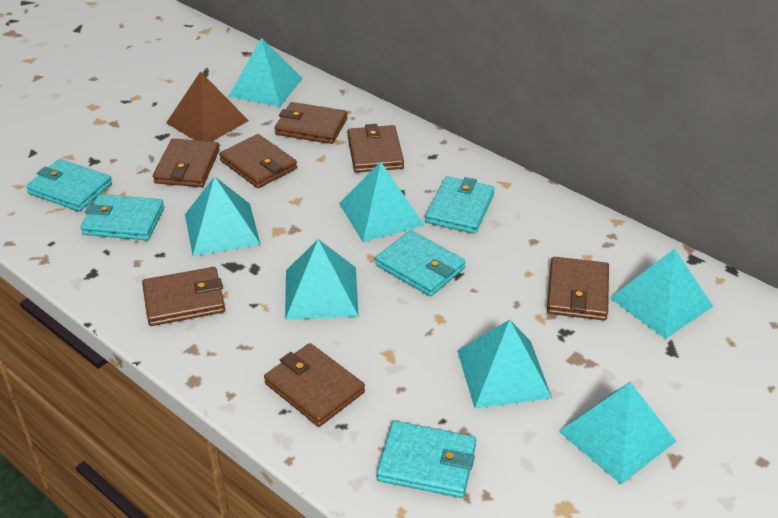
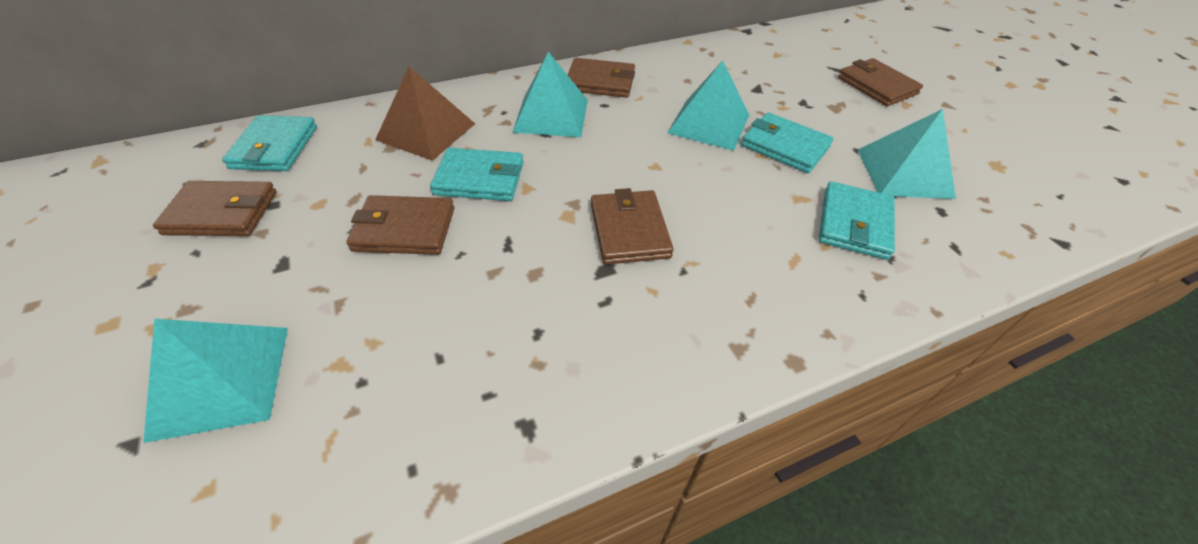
brown wallet: 7 -> 5
turquoise pyramid: 7 -> 4
turquoise wallet: 5 -> 4

